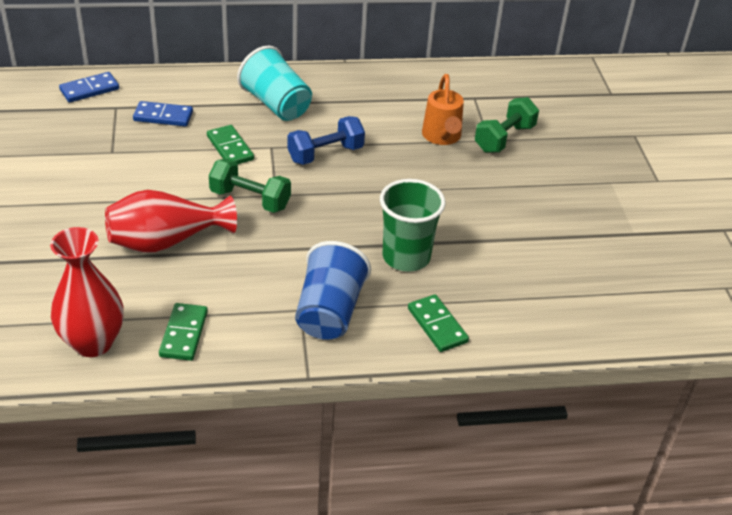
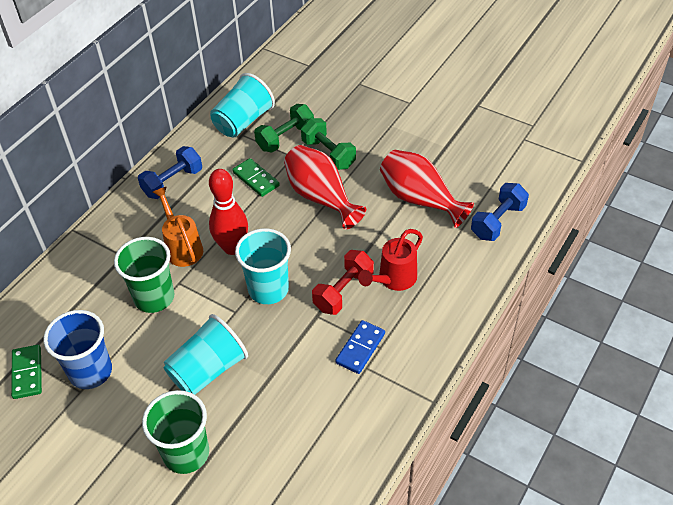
blue domino: 2 -> 1
blue dumbbell: 1 -> 2
green cup: 1 -> 2
green domino: 3 -> 2
red bowling pin: 0 -> 1
red dumbbell: 0 -> 1
red watering can: 0 -> 1
turquoise cup: 1 -> 3

